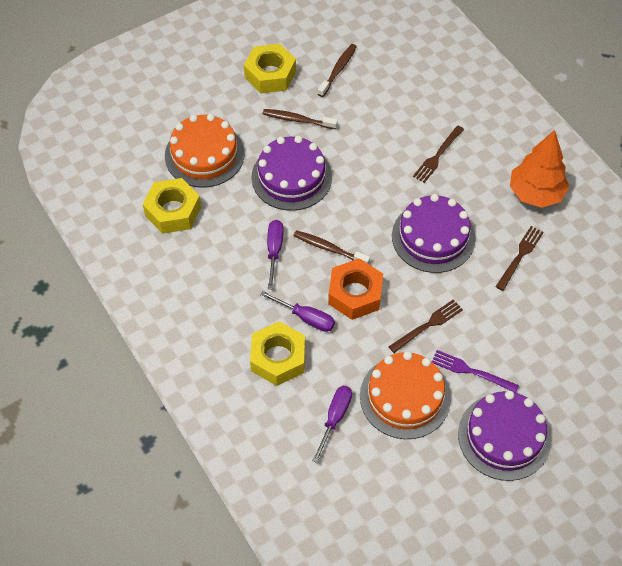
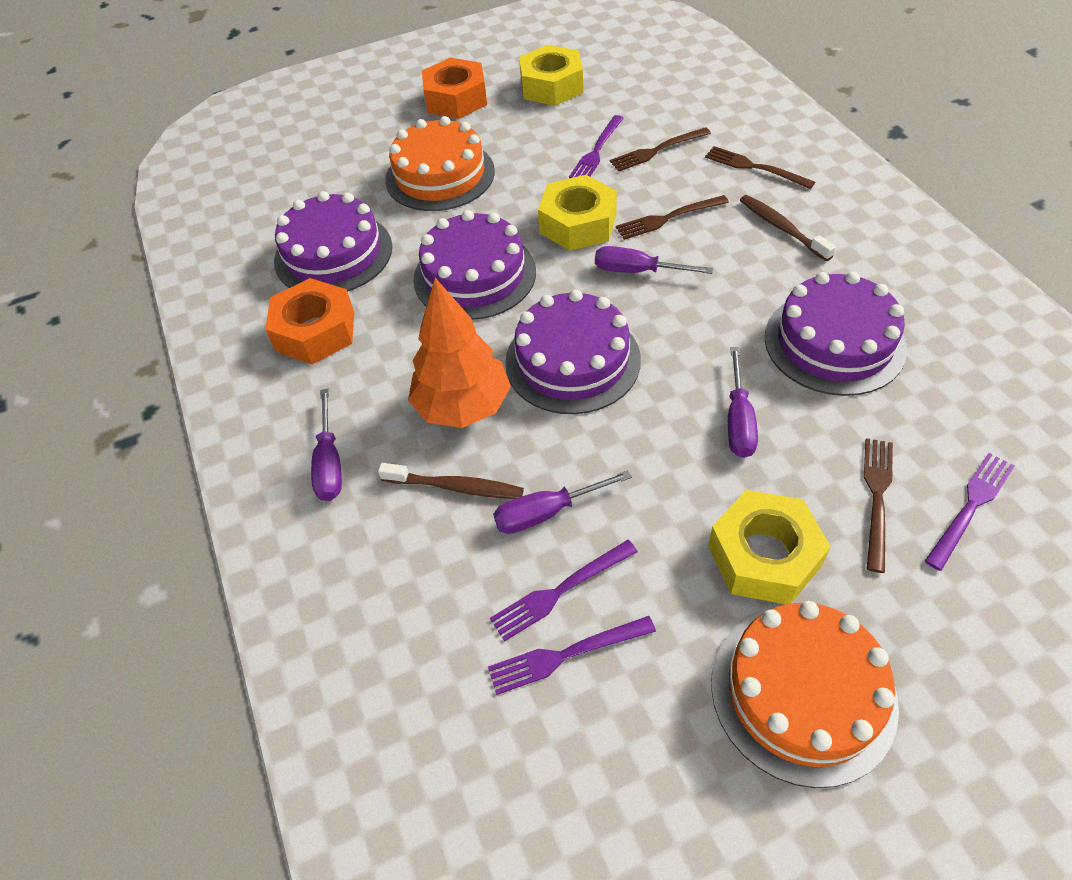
brown fork: 3 -> 4
brown toothbrush: 3 -> 2
orange nut: 1 -> 2
purple cake: 3 -> 4
purple fork: 1 -> 4
purple screwdriver: 3 -> 4

